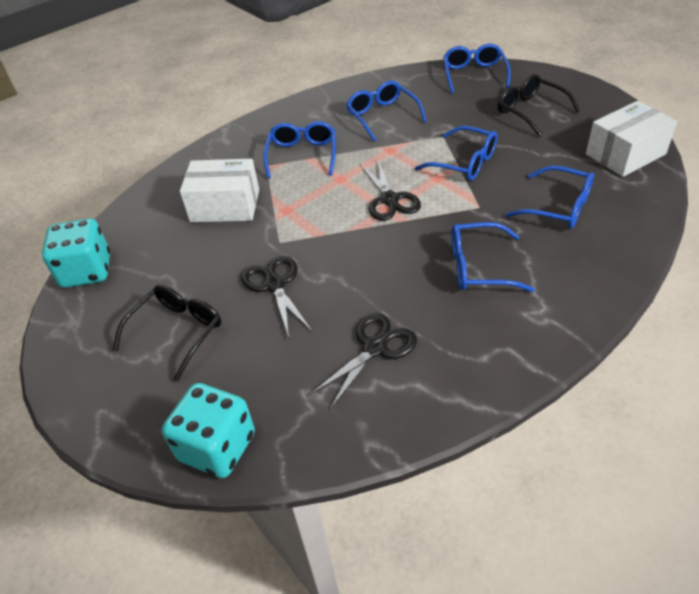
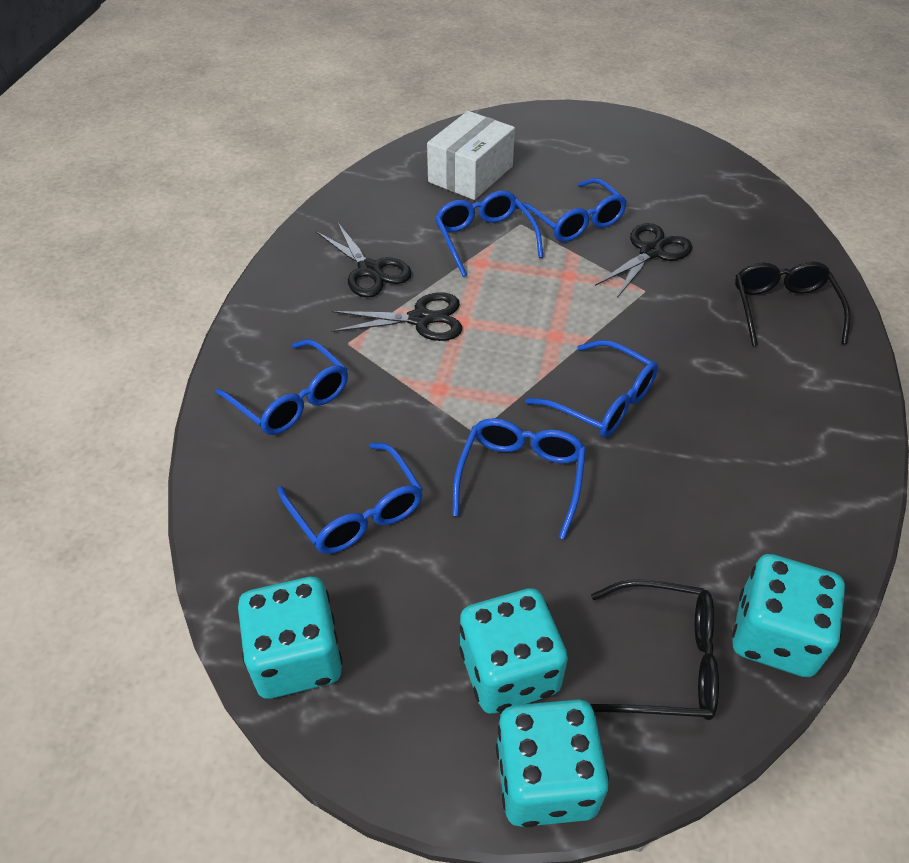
turquoise dice: 2 -> 4
white box: 2 -> 1

